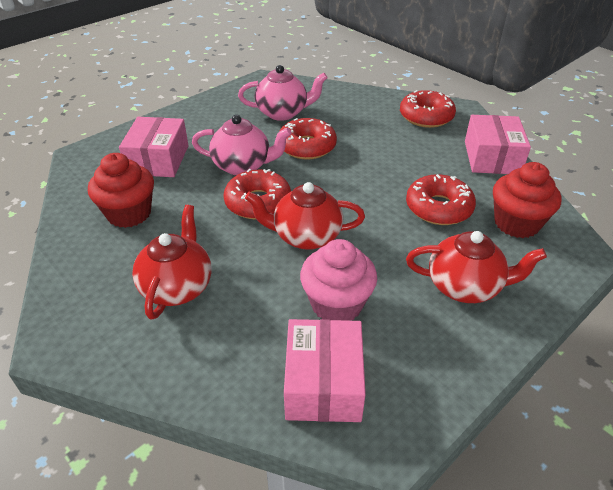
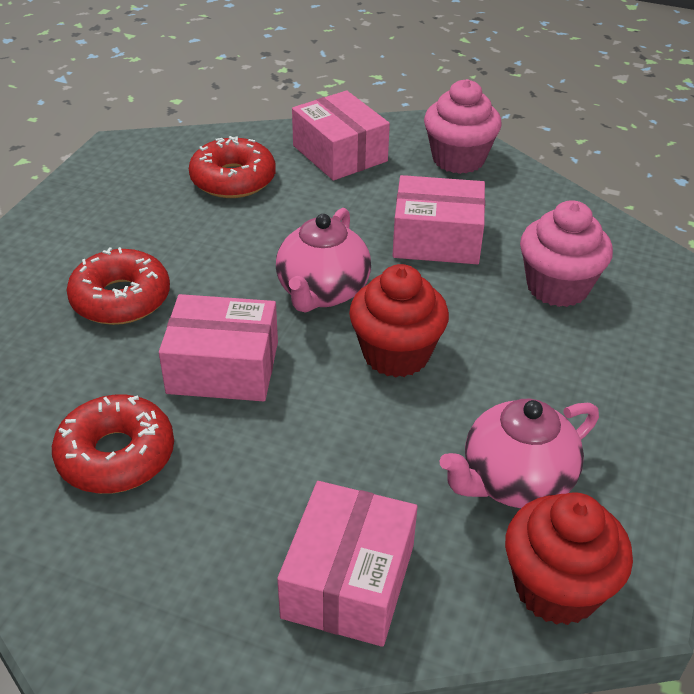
pink box: 3 -> 4
pink cupcake: 1 -> 2
red donut: 4 -> 3
red teapot: 3 -> 0

